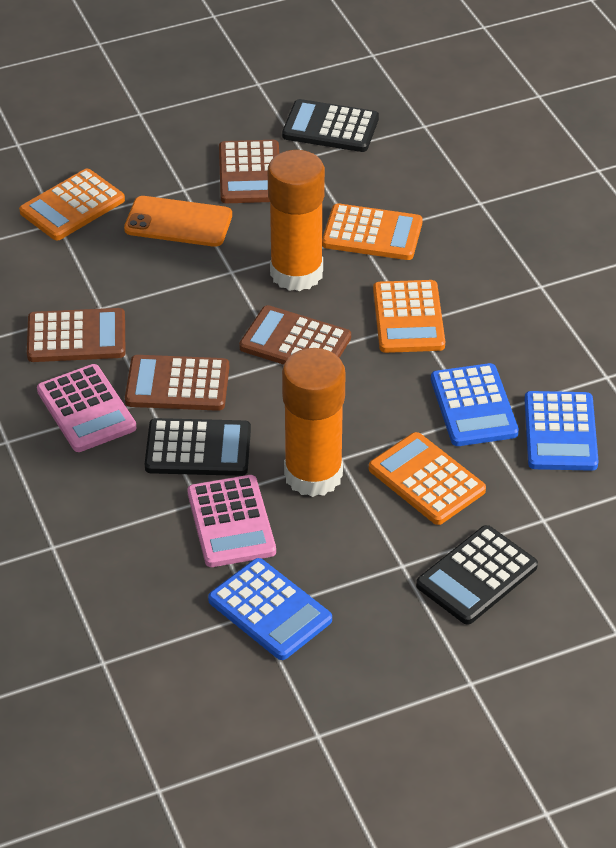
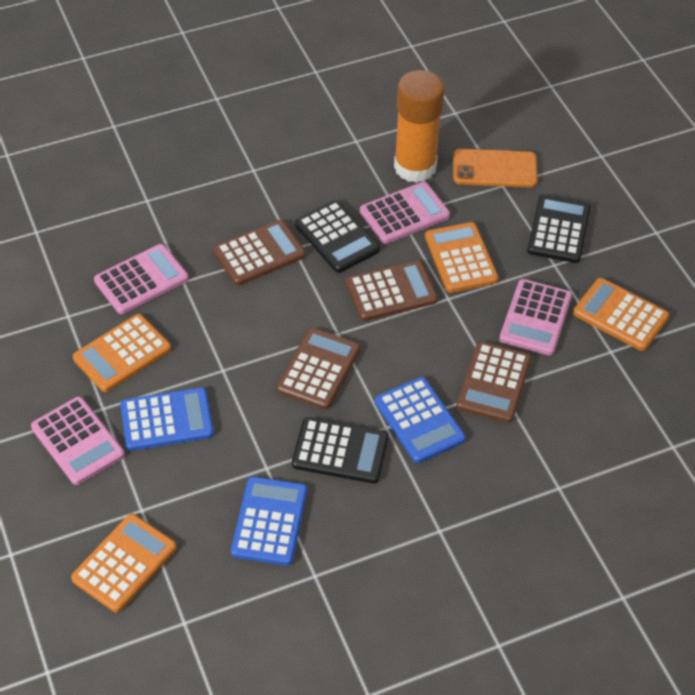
orange glue stick: 2 -> 1
pink calculator: 2 -> 4

